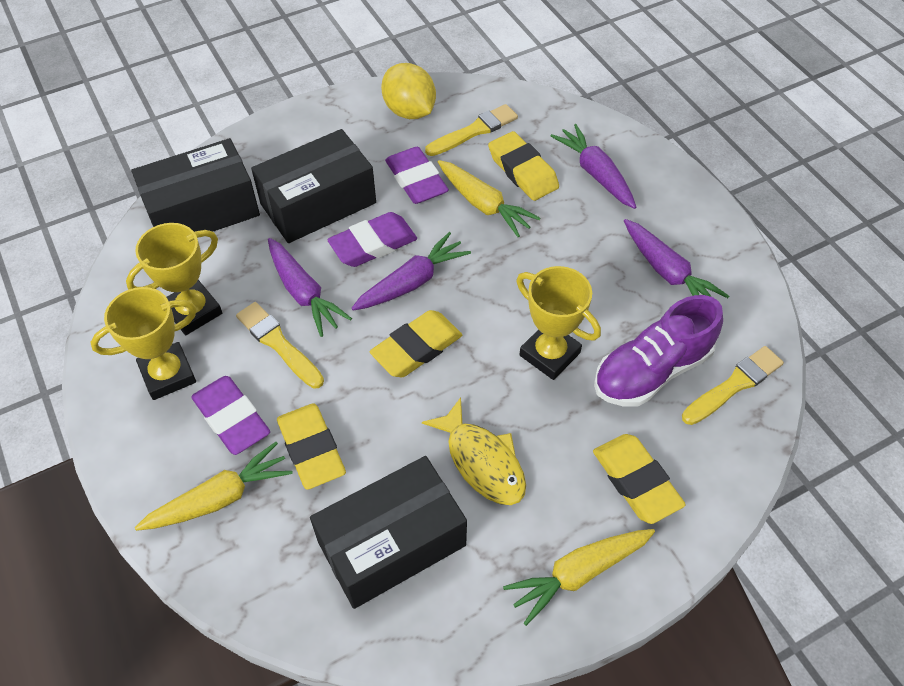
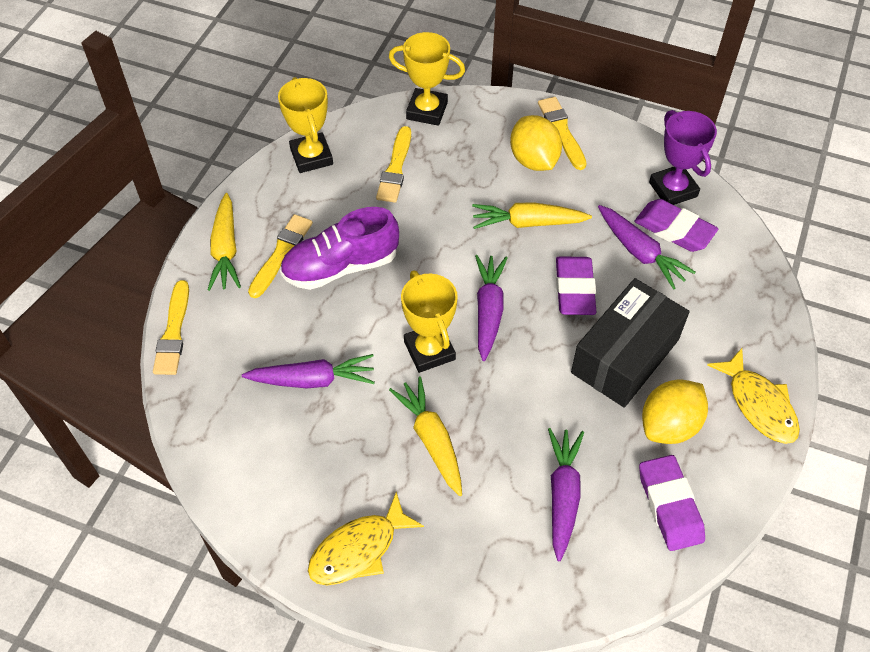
black box: 3 -> 1
purple trophy: 0 -> 1
yellow brush: 3 -> 4
yellow eraser: 4 -> 0
yellow fish: 1 -> 2
yellow lemon: 1 -> 2

